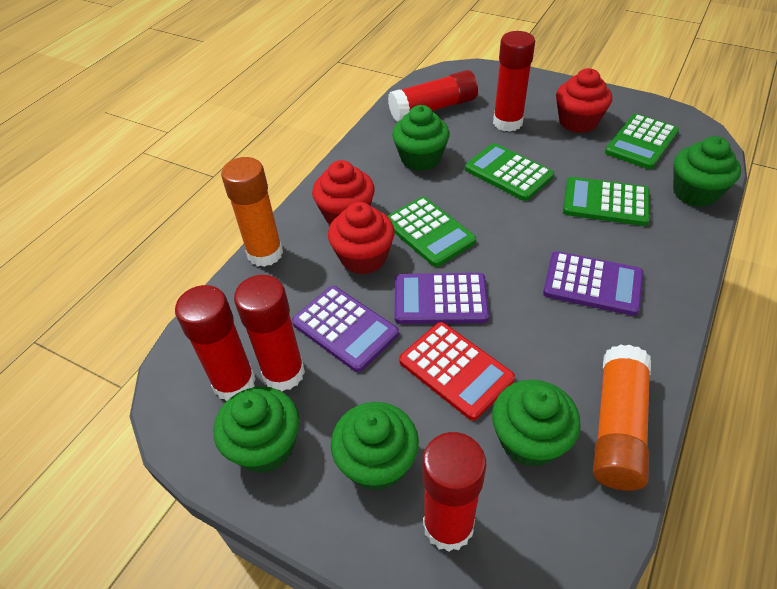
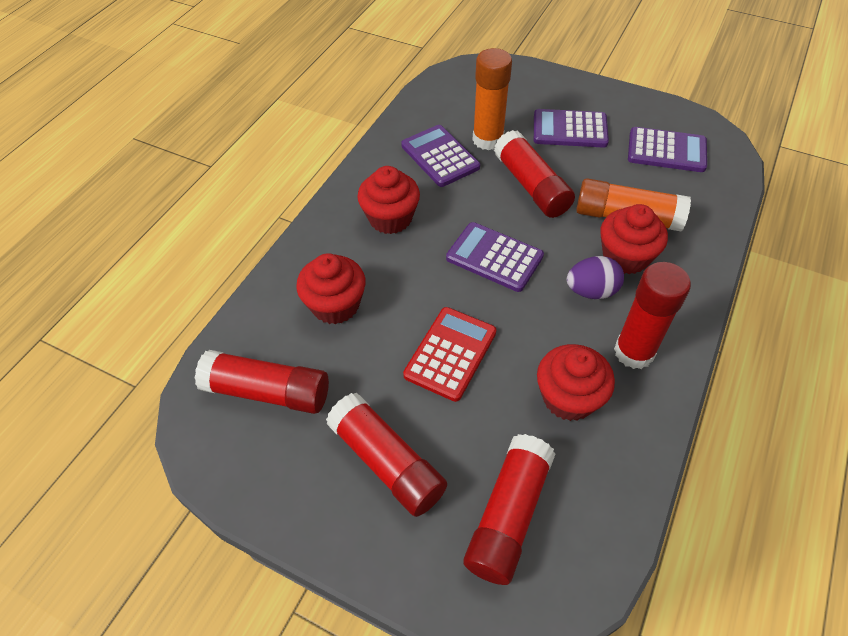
green calculator: 4 -> 0
green cupcake: 5 -> 0
purple calculator: 3 -> 4
purple egg: 0 -> 1
red cupcake: 3 -> 4

